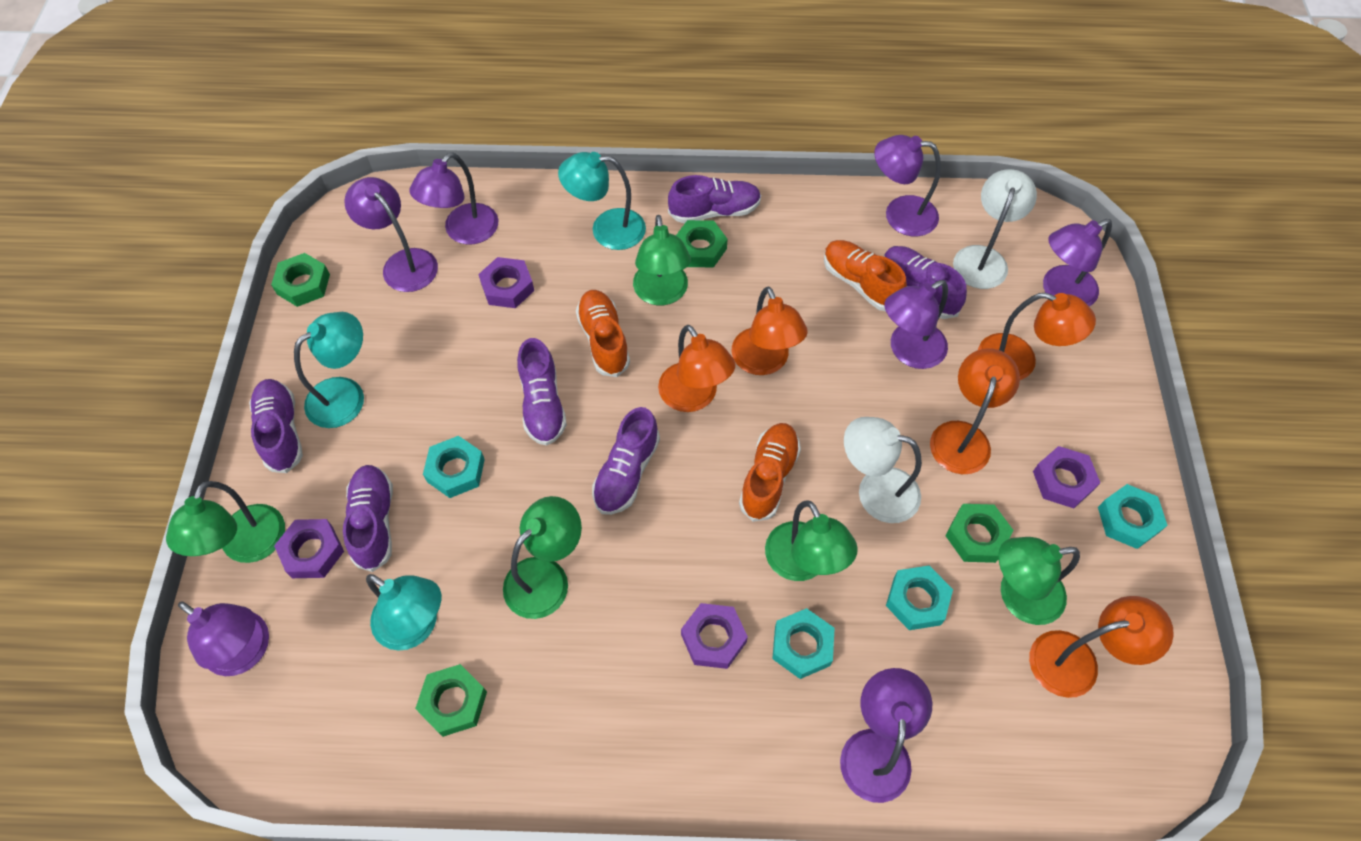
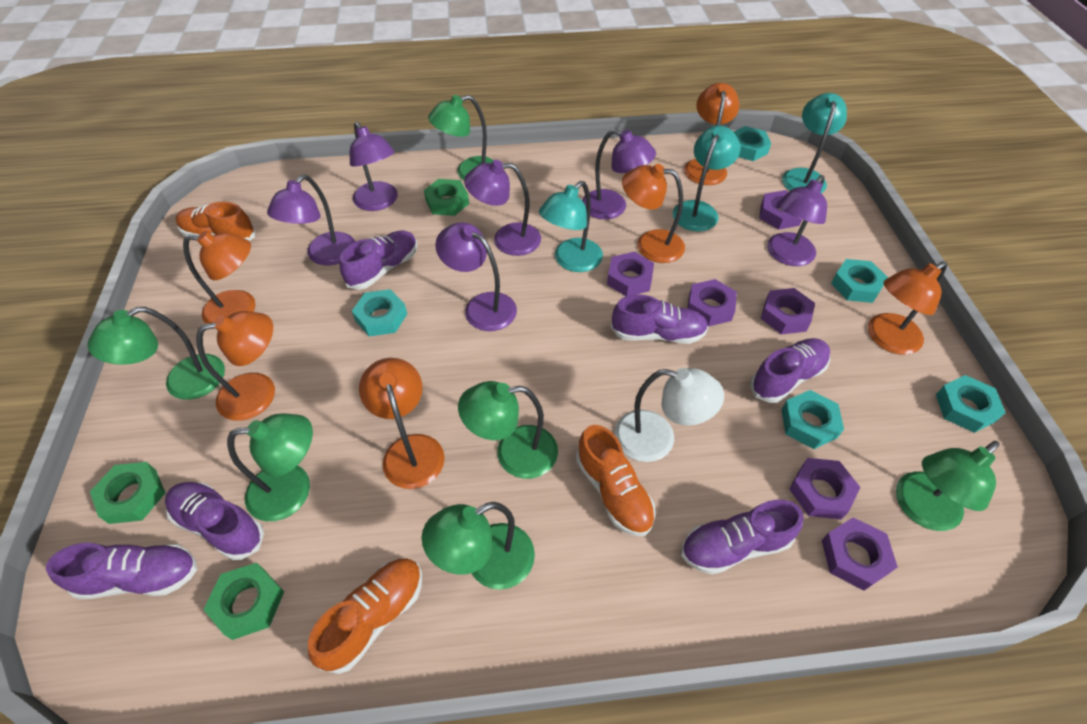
green lamp: 5 -> 6
green nut: 4 -> 3
orange lamp: 5 -> 6
purple lamp: 7 -> 6
purple nut: 4 -> 6
turquoise nut: 4 -> 5
white lamp: 2 -> 1

